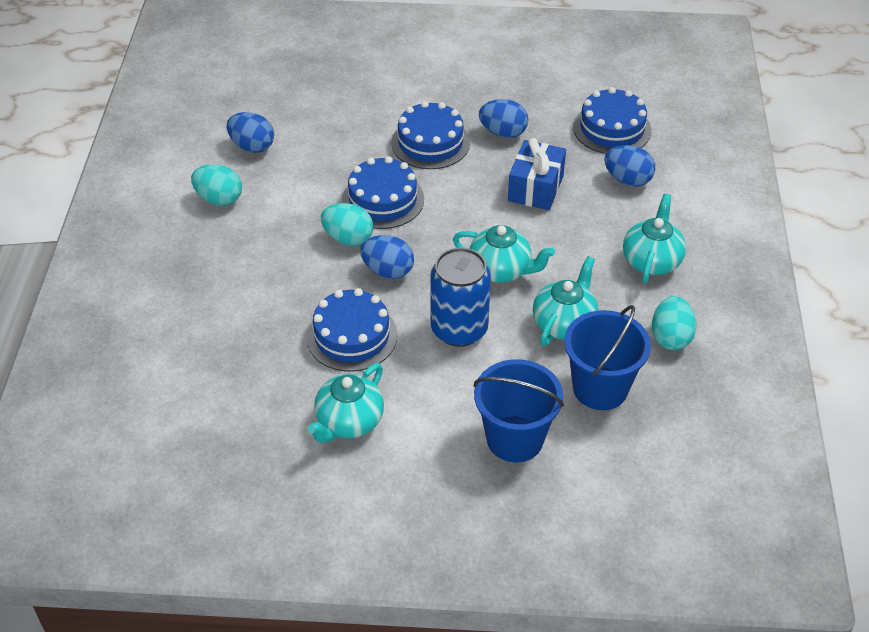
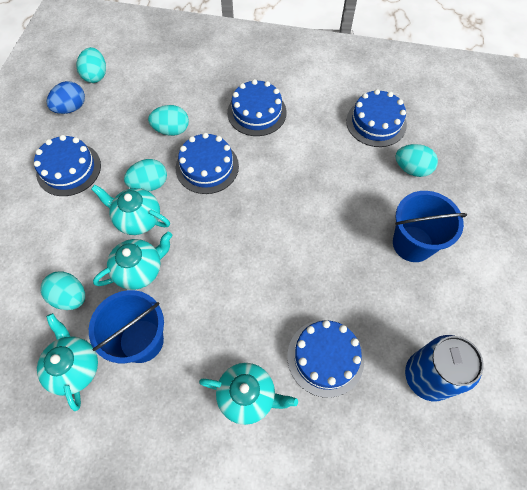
blue cake: 4 -> 5
blue egg: 4 -> 1
blue gift: 1 -> 0
turquoise egg: 3 -> 5

